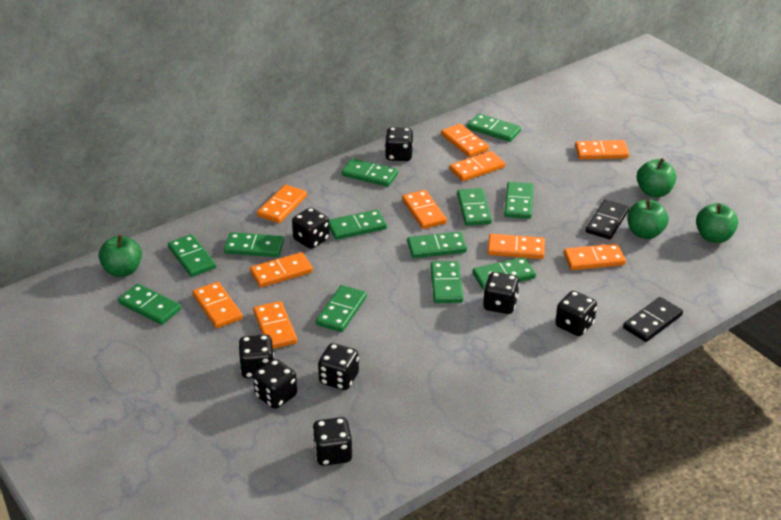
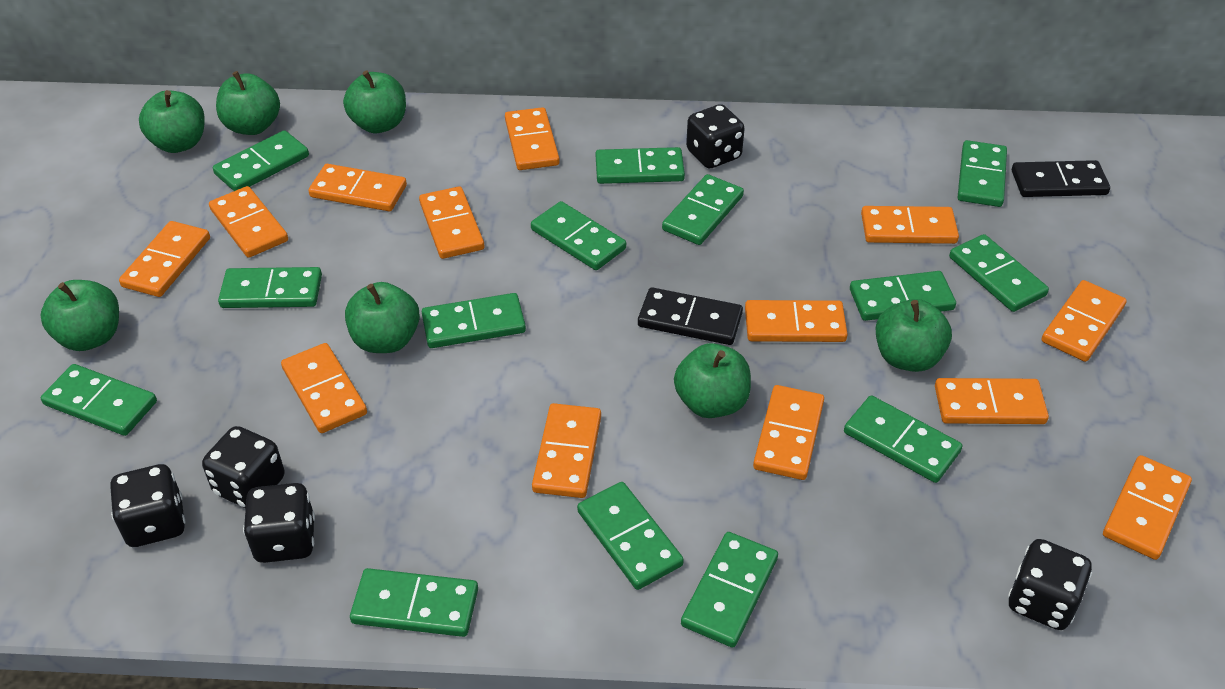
black dice: 8 -> 5
green apple: 4 -> 7
green domino: 12 -> 14
orange domino: 10 -> 13

